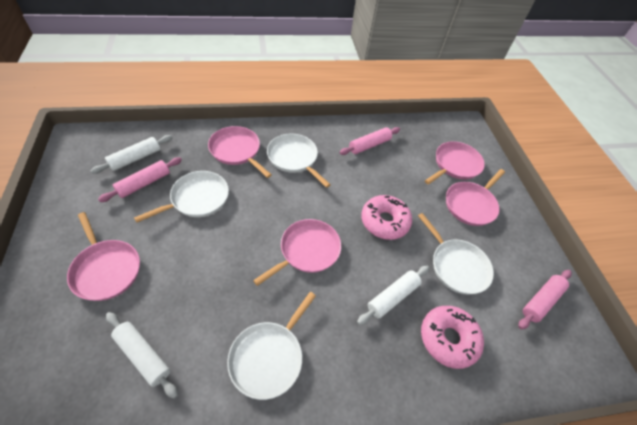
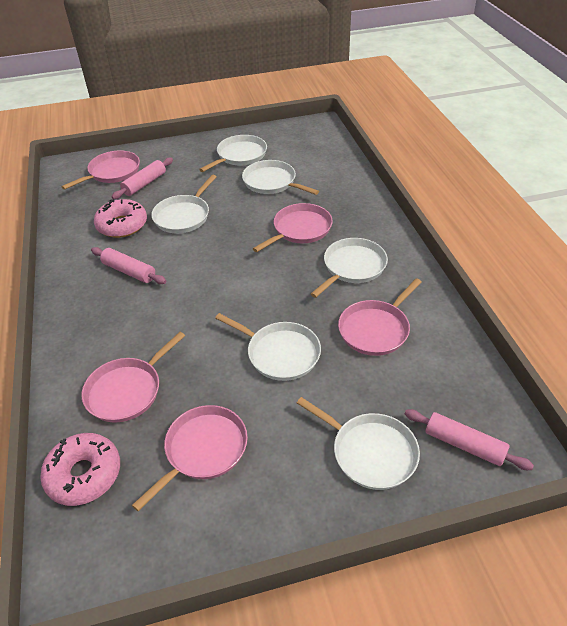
white pan: 4 -> 6
white rolling pin: 3 -> 0

